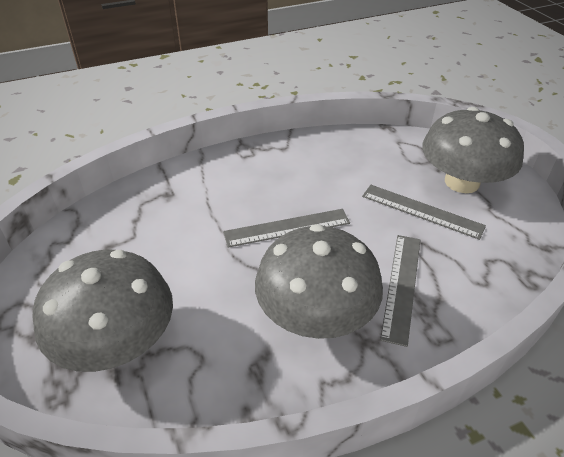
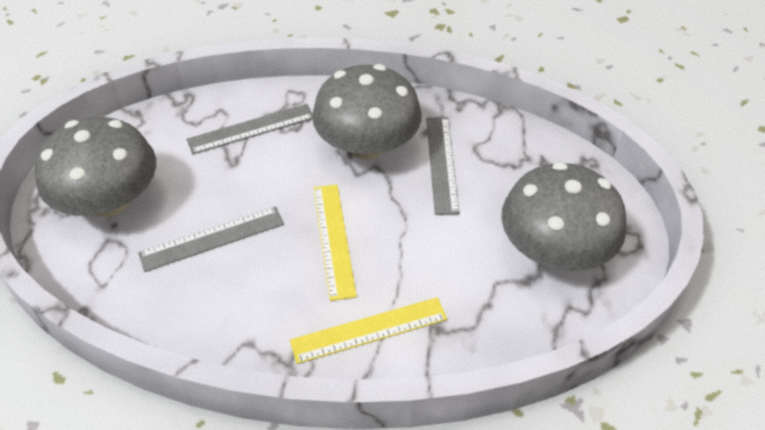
yellow ruler: 0 -> 2

